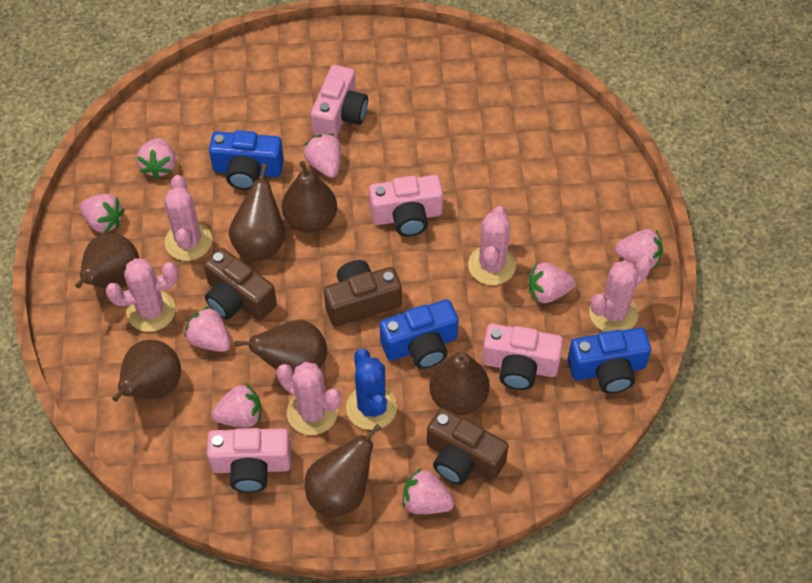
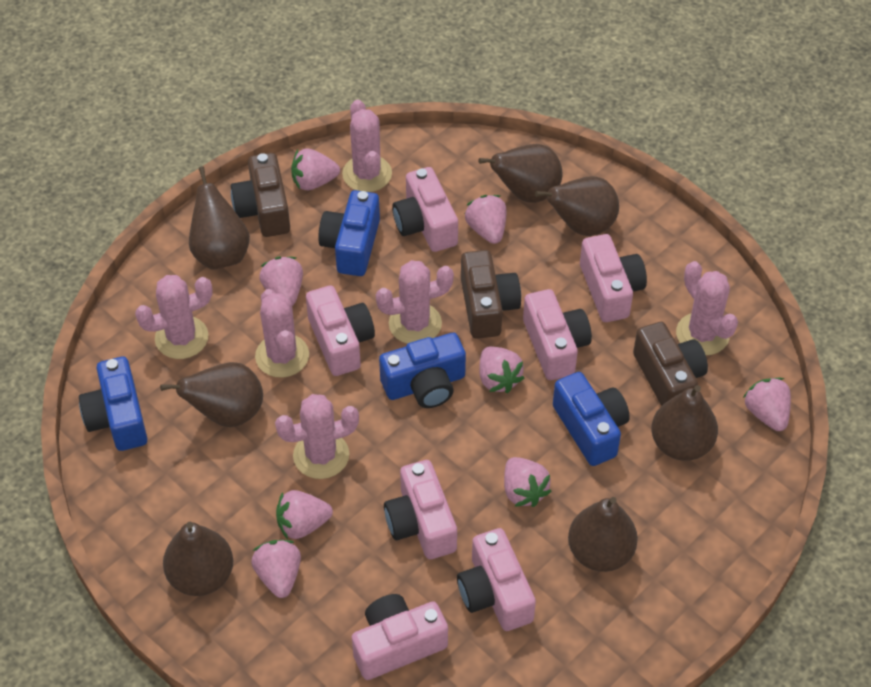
blue cactus: 1 -> 0
blue camera: 3 -> 4
pink cactus: 5 -> 6
pink camera: 4 -> 7

